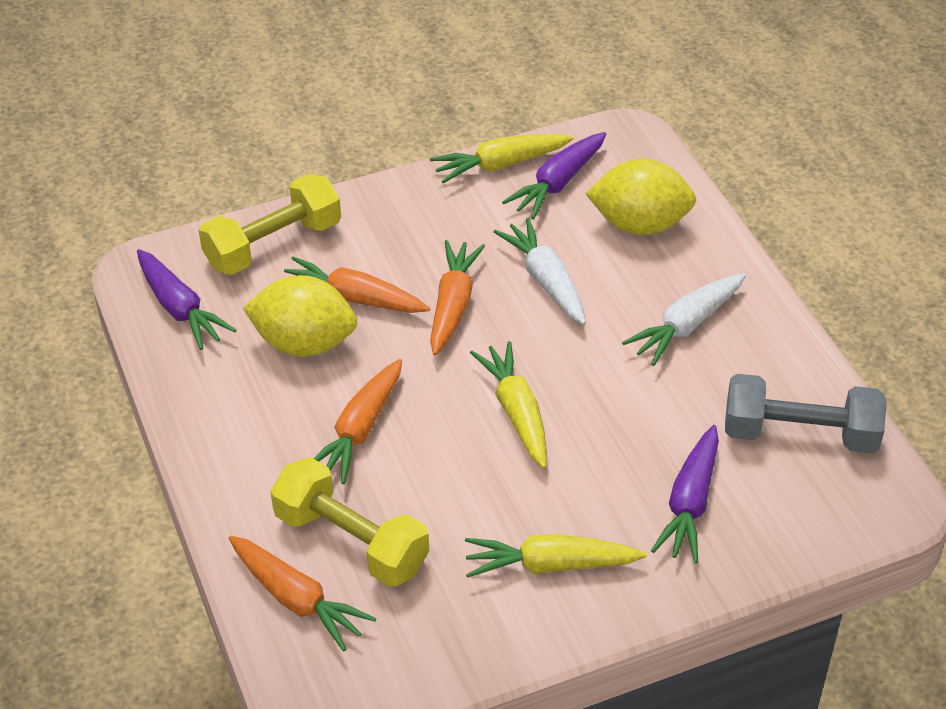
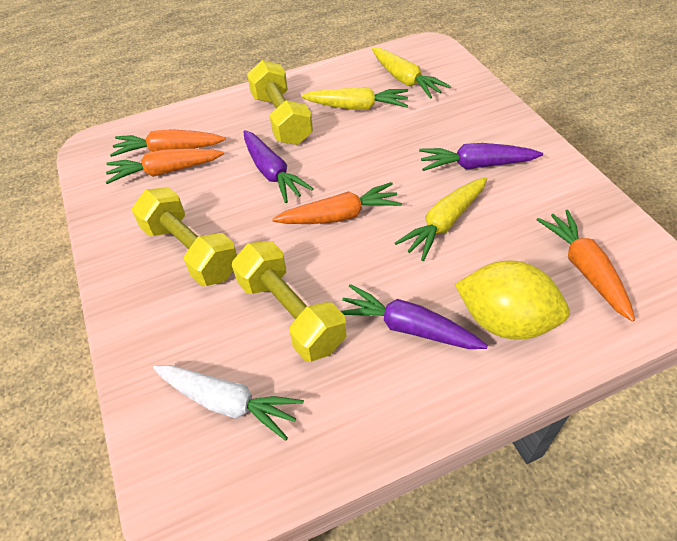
grey dumbbell: 1 -> 0
white carrot: 2 -> 1
yellow dumbbell: 2 -> 3
yellow lemon: 2 -> 1

